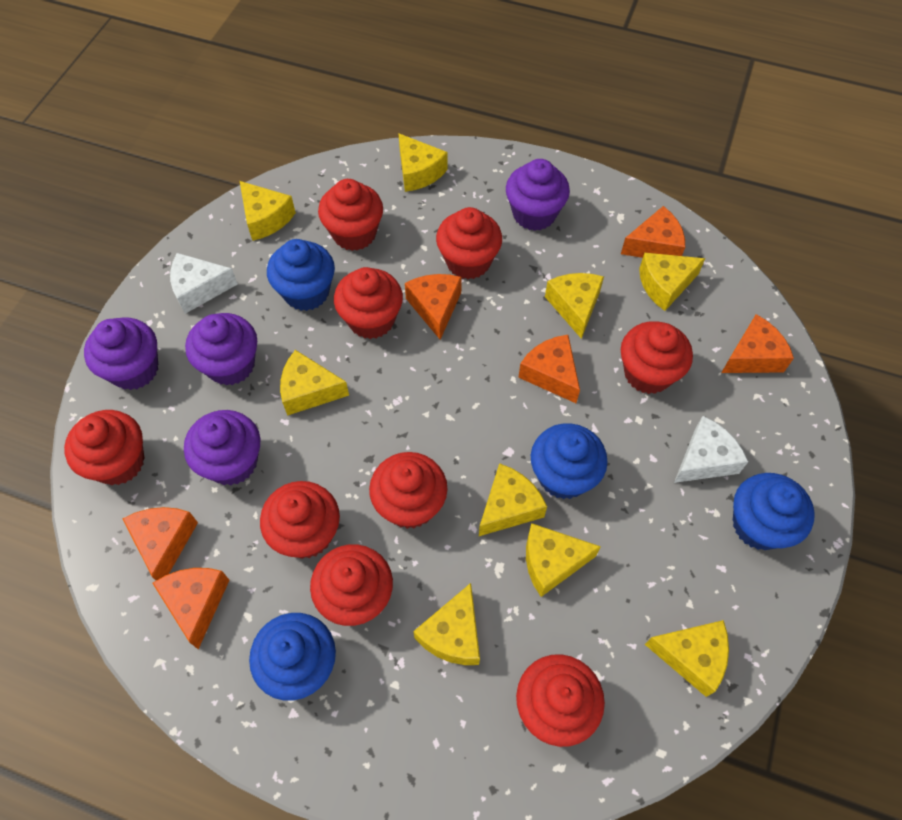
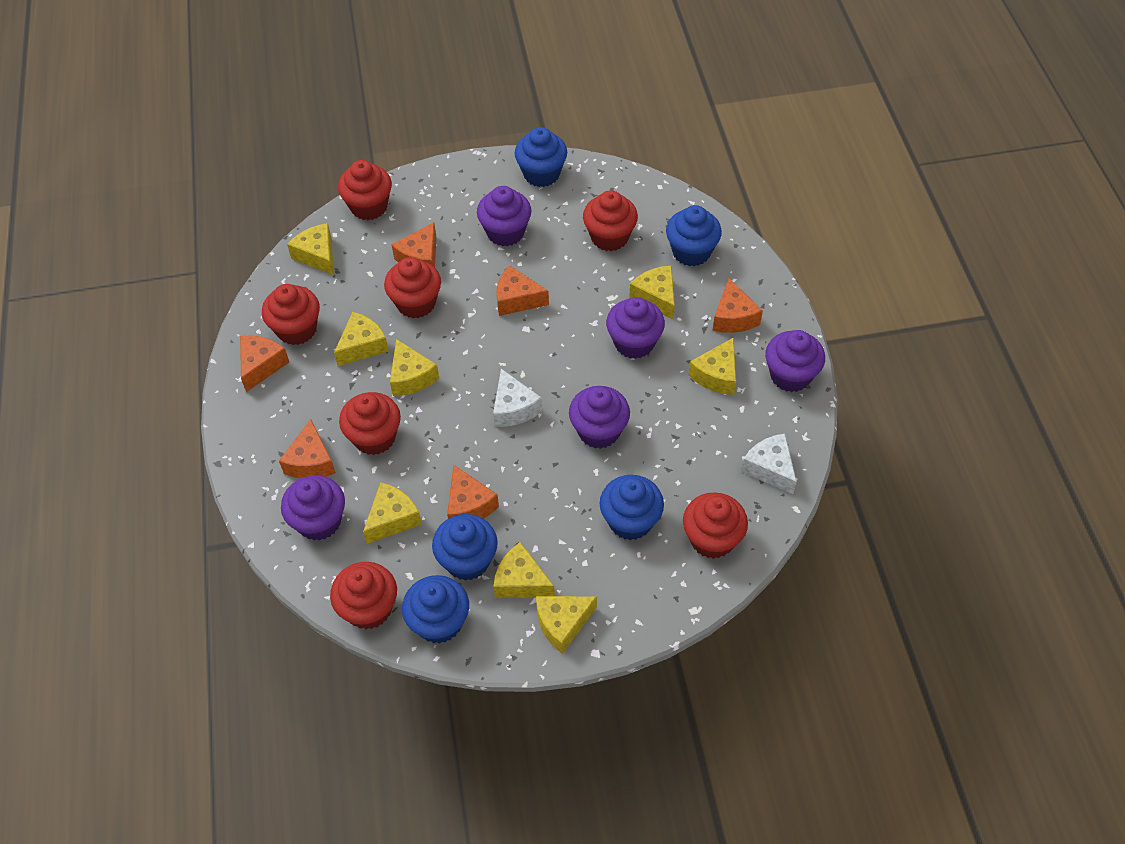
blue cupcake: 4 -> 5
purple cupcake: 4 -> 5
red cupcake: 9 -> 7
yellow cheese: 9 -> 8

